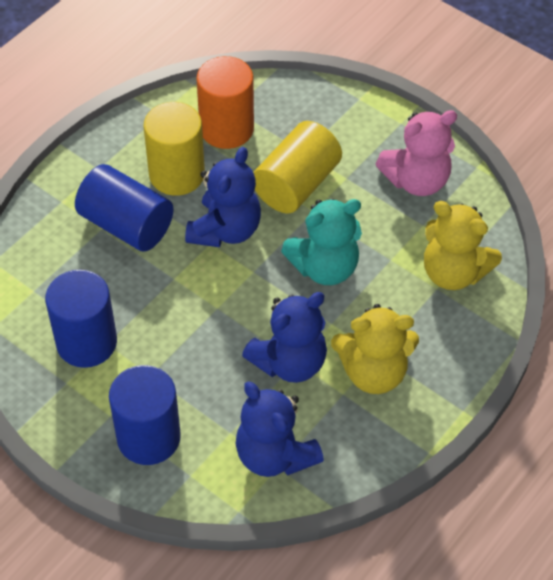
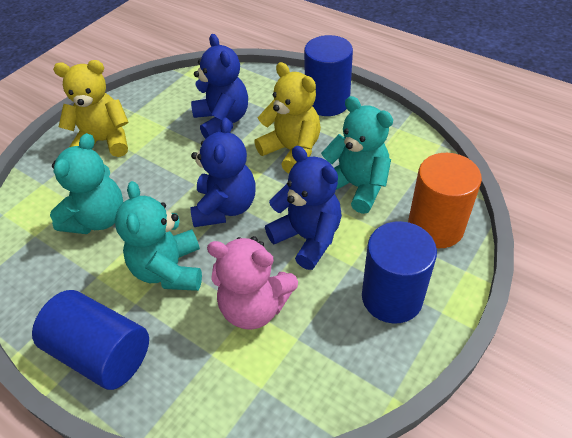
turquoise teddy bear: 1 -> 3
yellow cylinder: 2 -> 0

